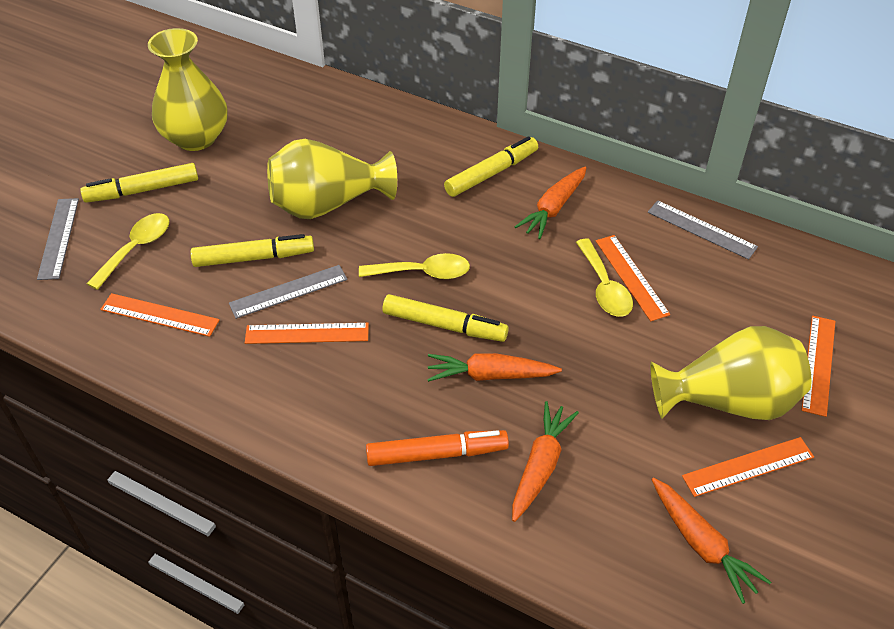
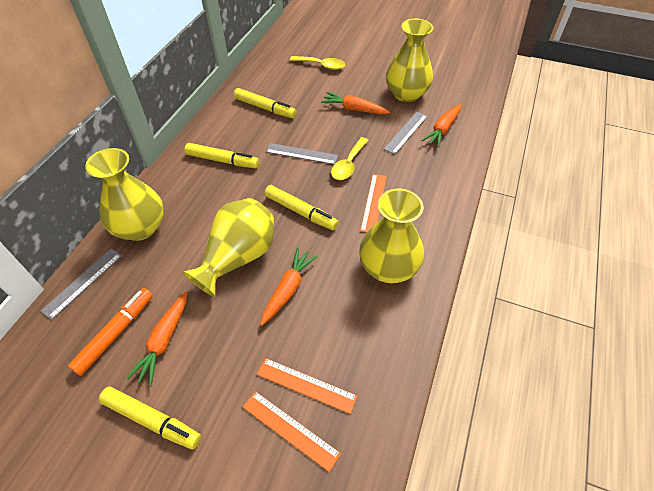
orange ruler: 5 -> 3
yellow spoon: 3 -> 2
yellow vase: 3 -> 4

